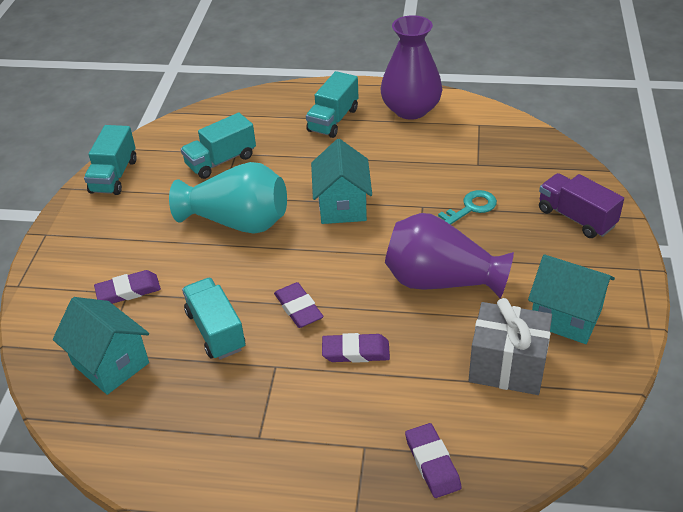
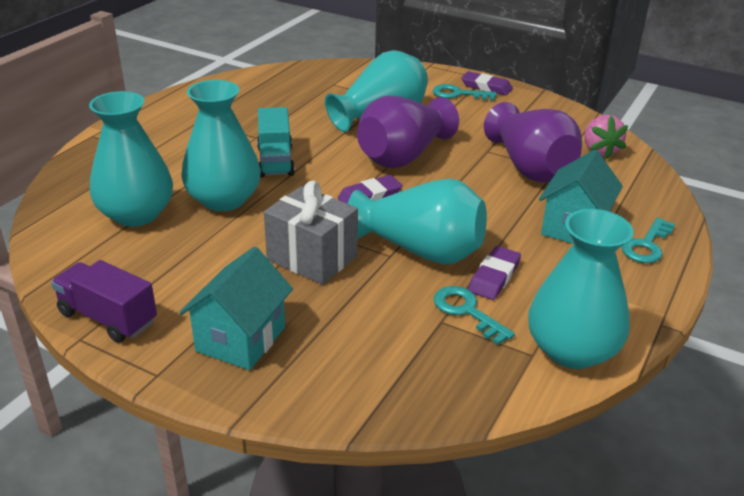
pink strawberry: 0 -> 1
purple eraser: 4 -> 3
turquoise house: 3 -> 2
turquoise key: 1 -> 3
turquoise truck: 4 -> 1
turquoise vase: 1 -> 5

